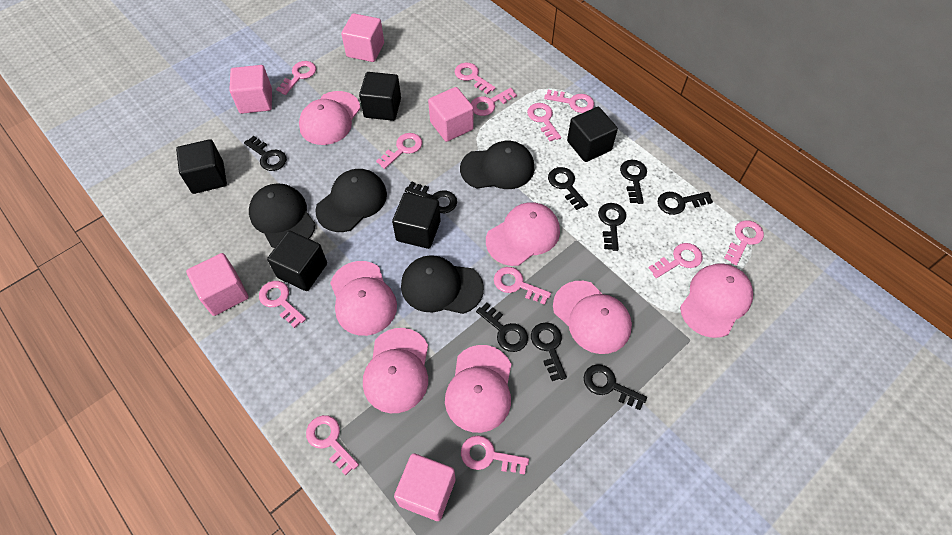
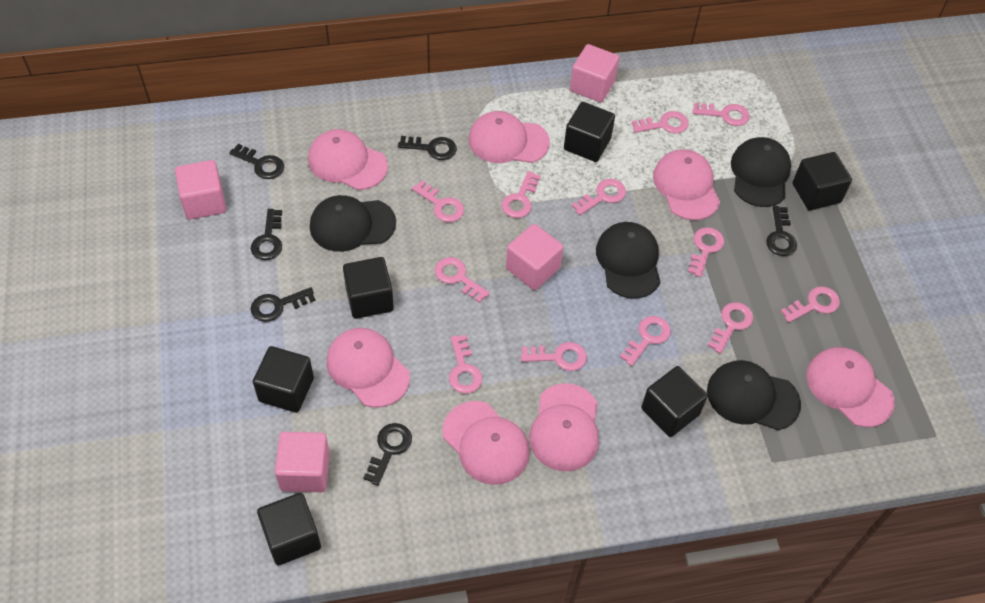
black cube: 5 -> 6
black key: 9 -> 6
pink cube: 5 -> 4

